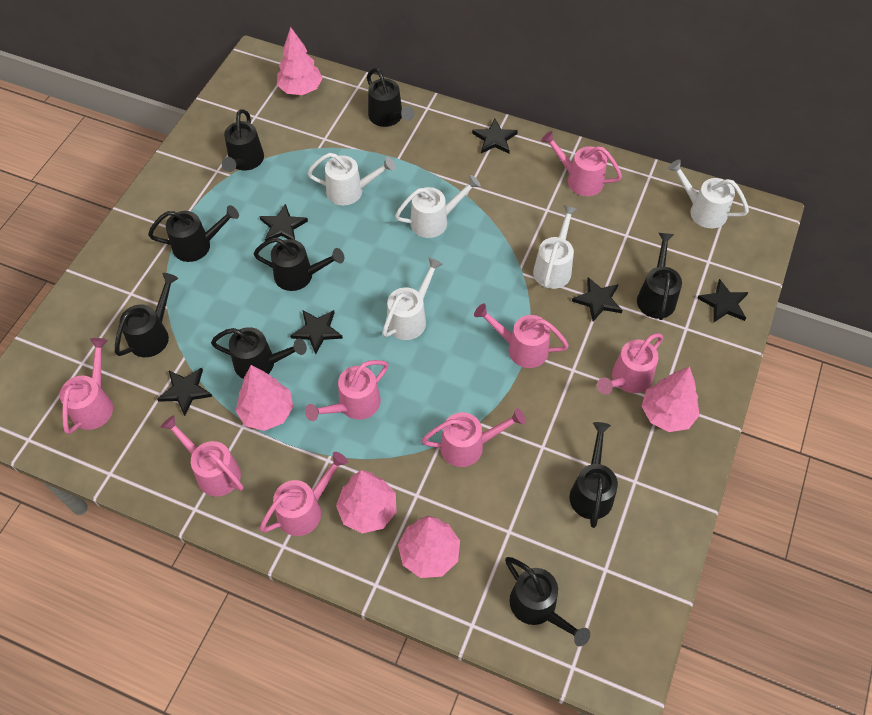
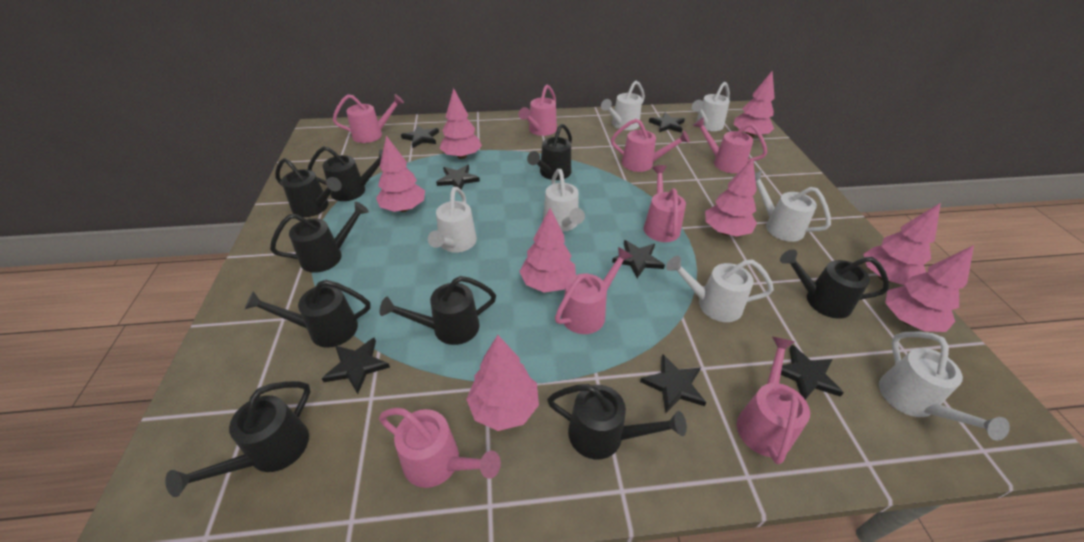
black star: 6 -> 7
pink tree: 5 -> 8
white watering can: 5 -> 7

